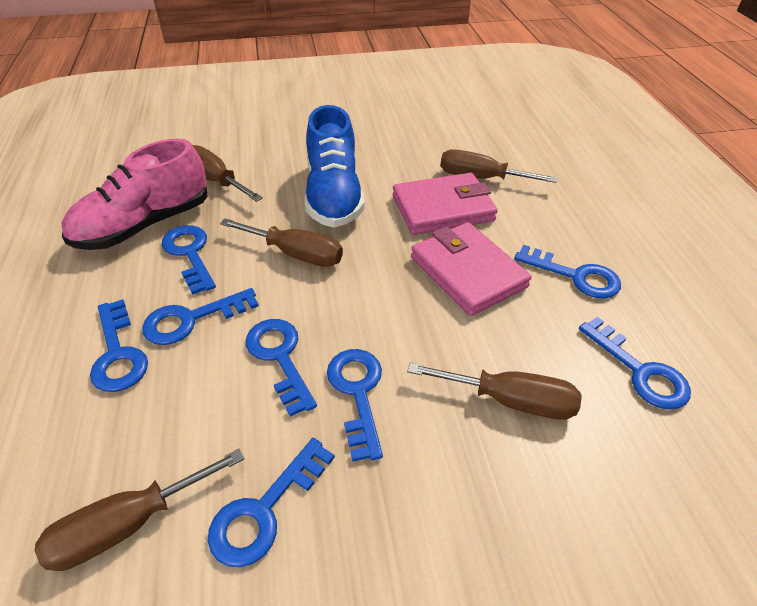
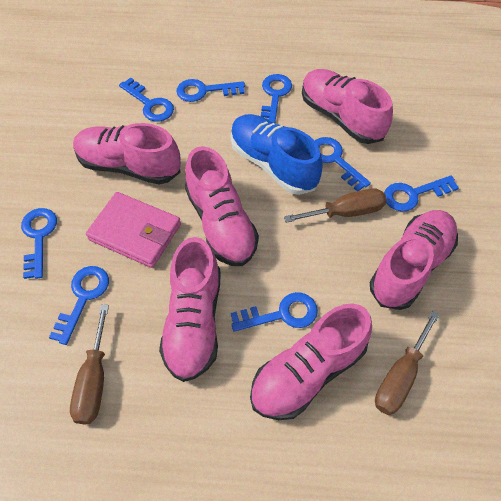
brown screwdriver: 5 -> 3
pink shoe: 1 -> 6
pink wallet: 2 -> 1

